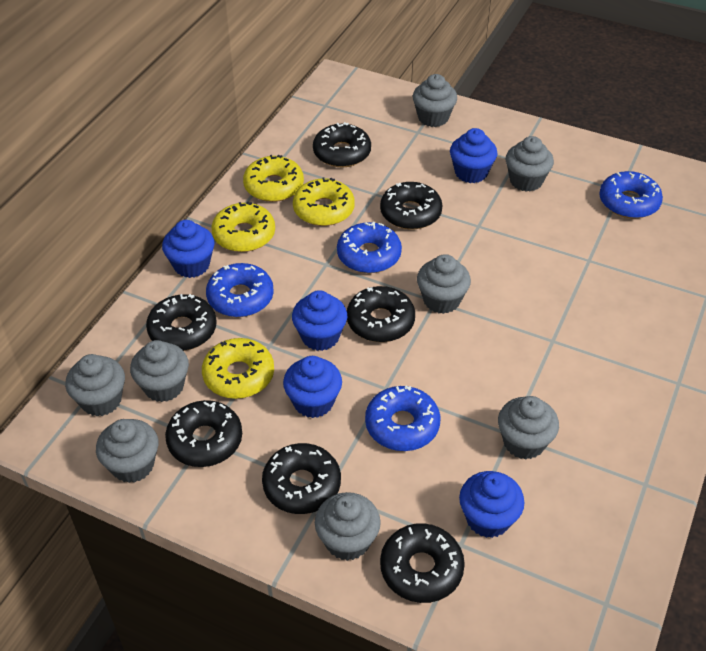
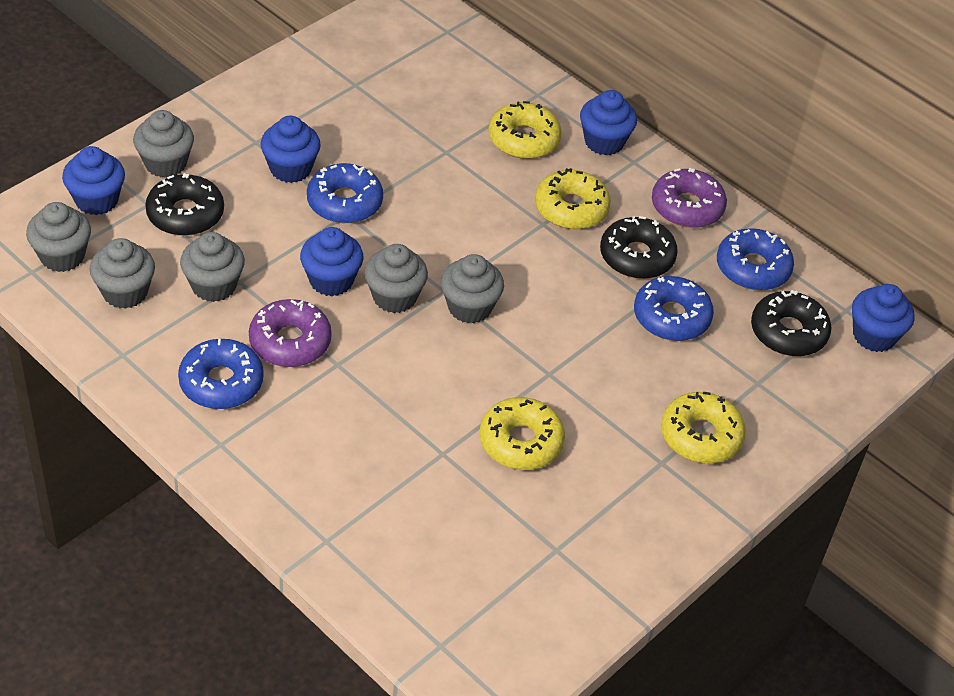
black donut: 7 -> 3
grey cupcake: 8 -> 6
purple donut: 0 -> 2

